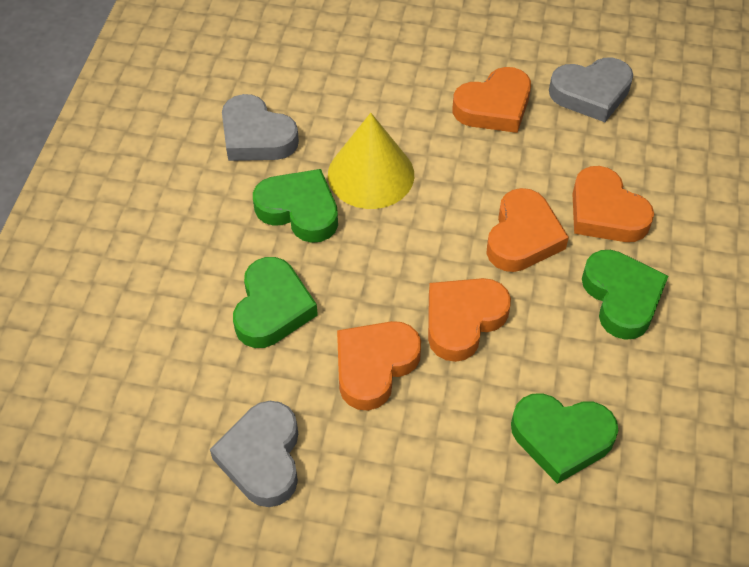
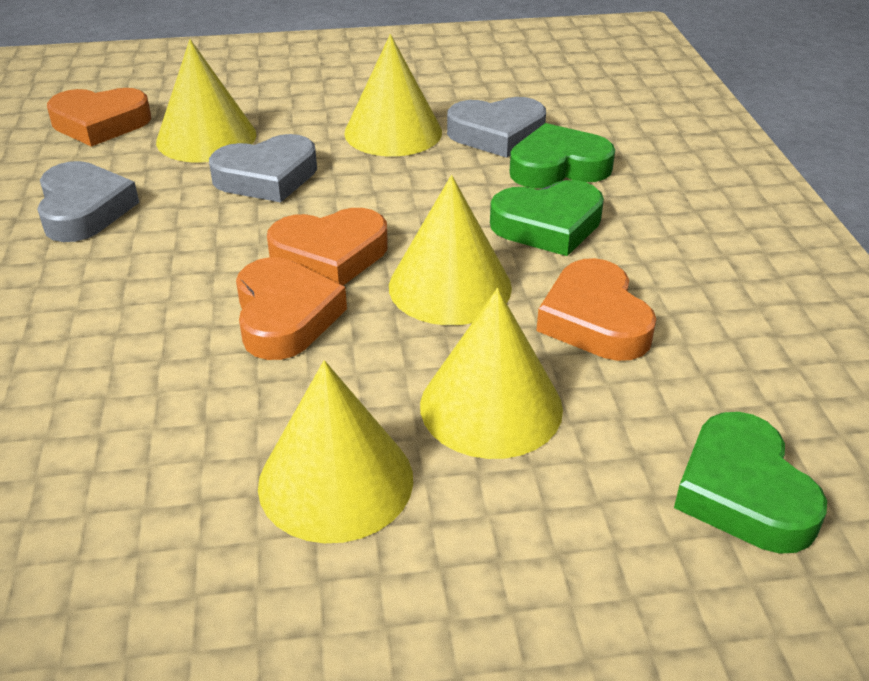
green heart: 4 -> 3
orange heart: 5 -> 4
yellow cone: 1 -> 5

